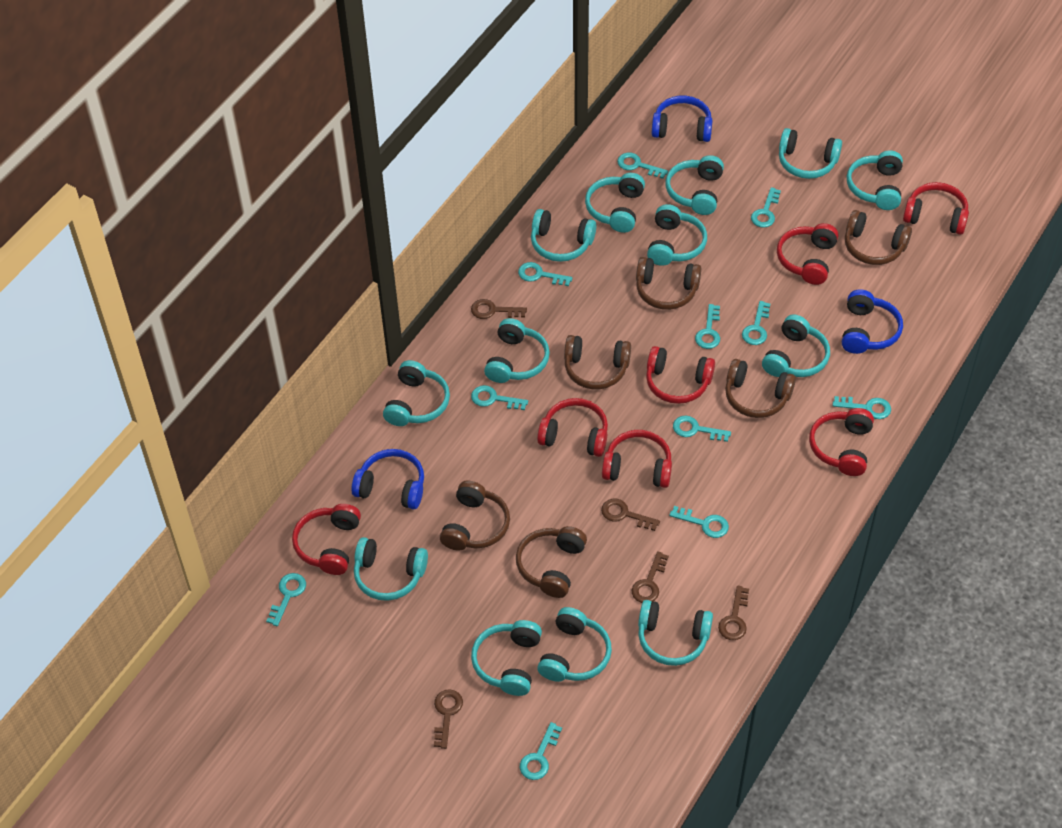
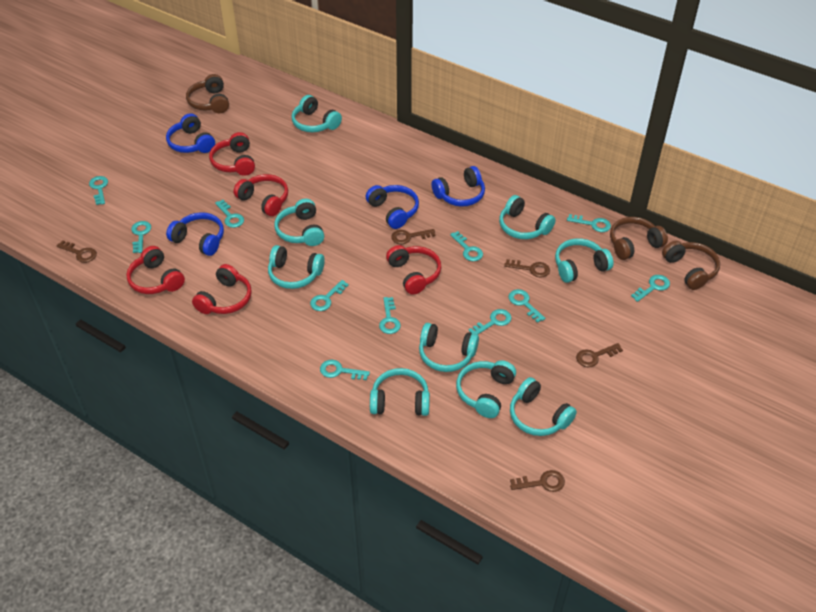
blue headphones: 3 -> 4
brown headphones: 6 -> 3
red headphones: 7 -> 5
turquoise headphones: 13 -> 9

